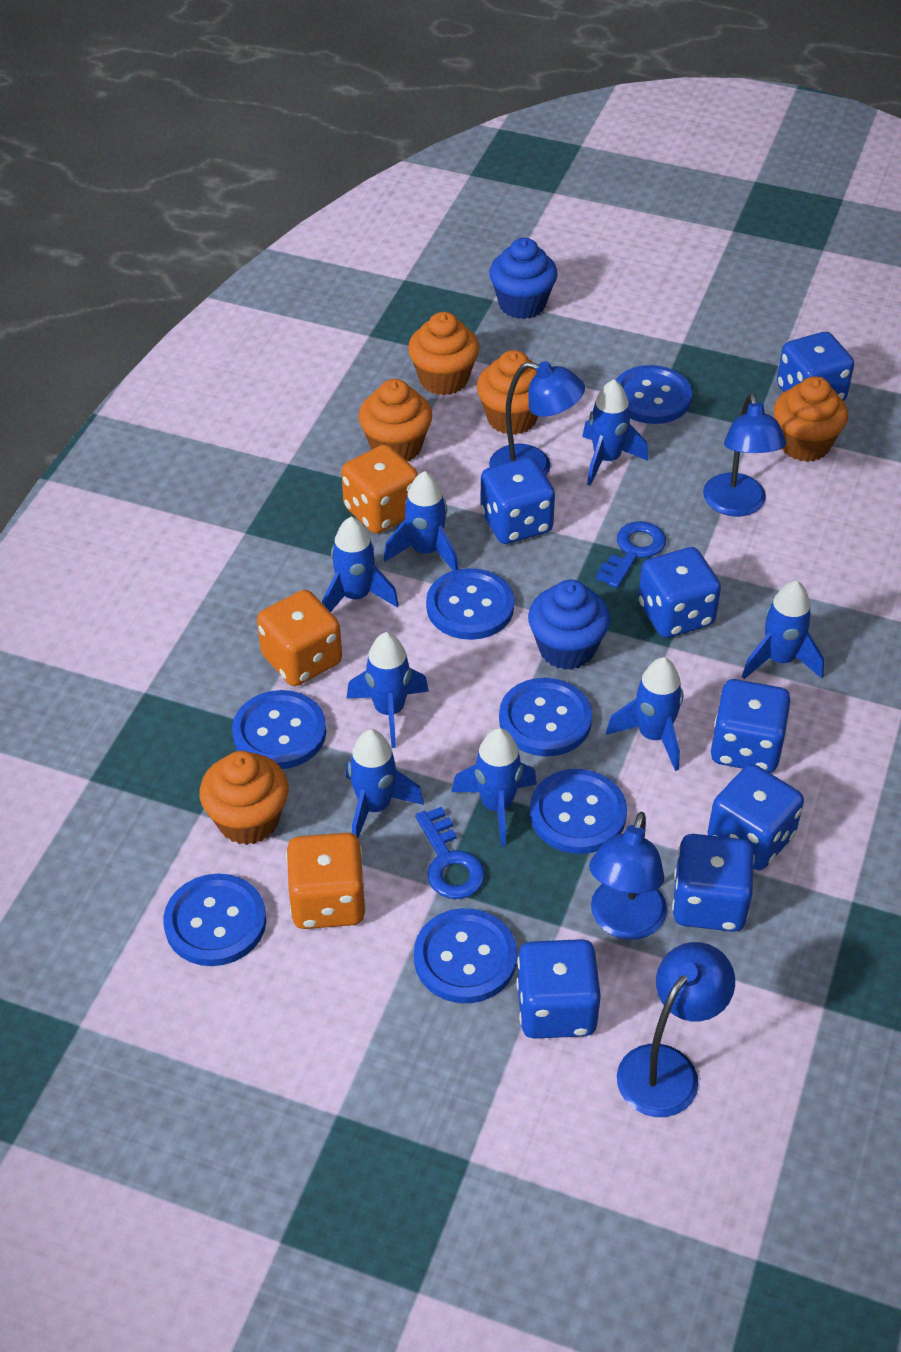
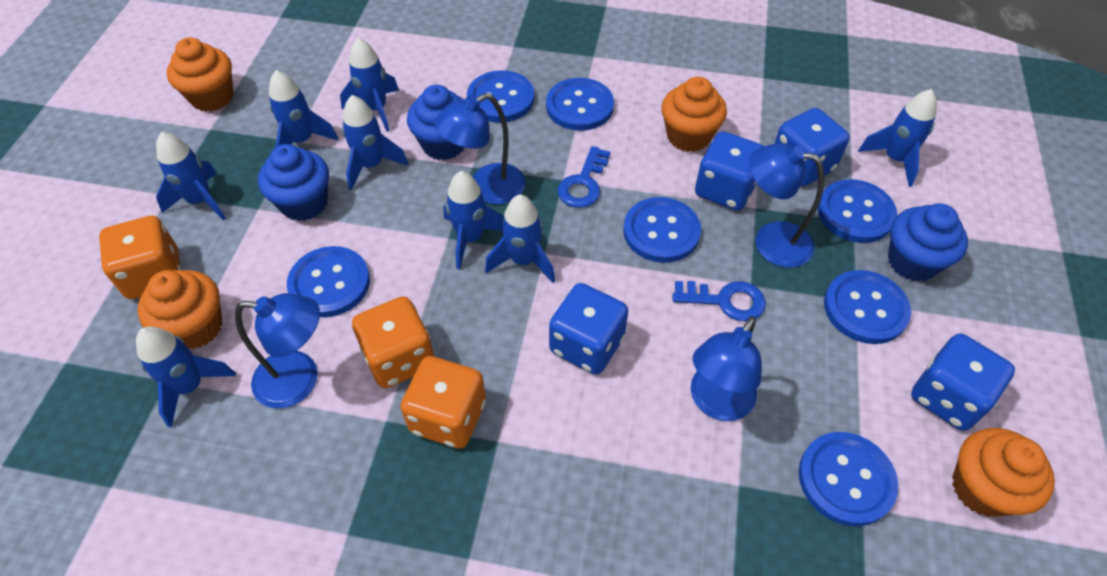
blue cupcake: 2 -> 3
blue dice: 7 -> 4
orange cupcake: 5 -> 4

